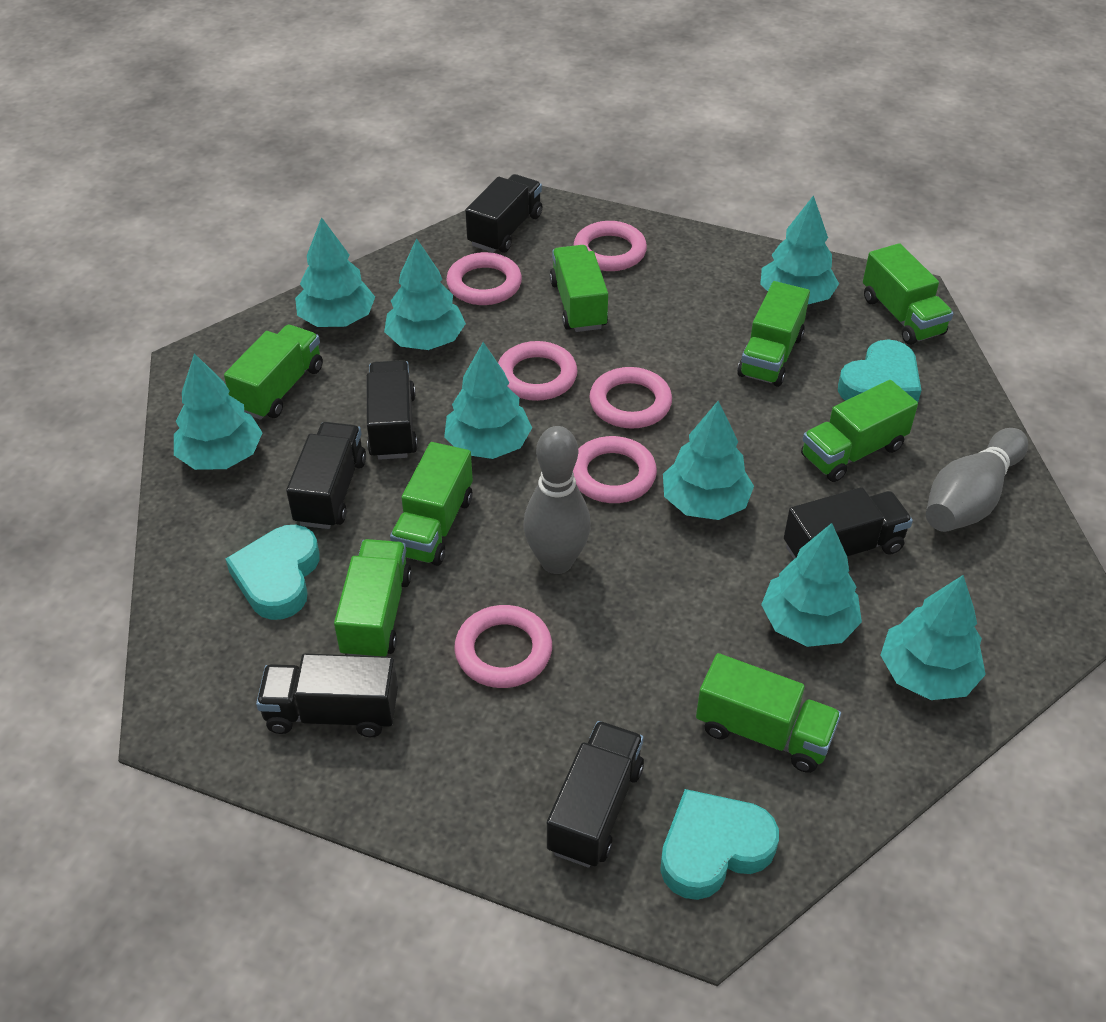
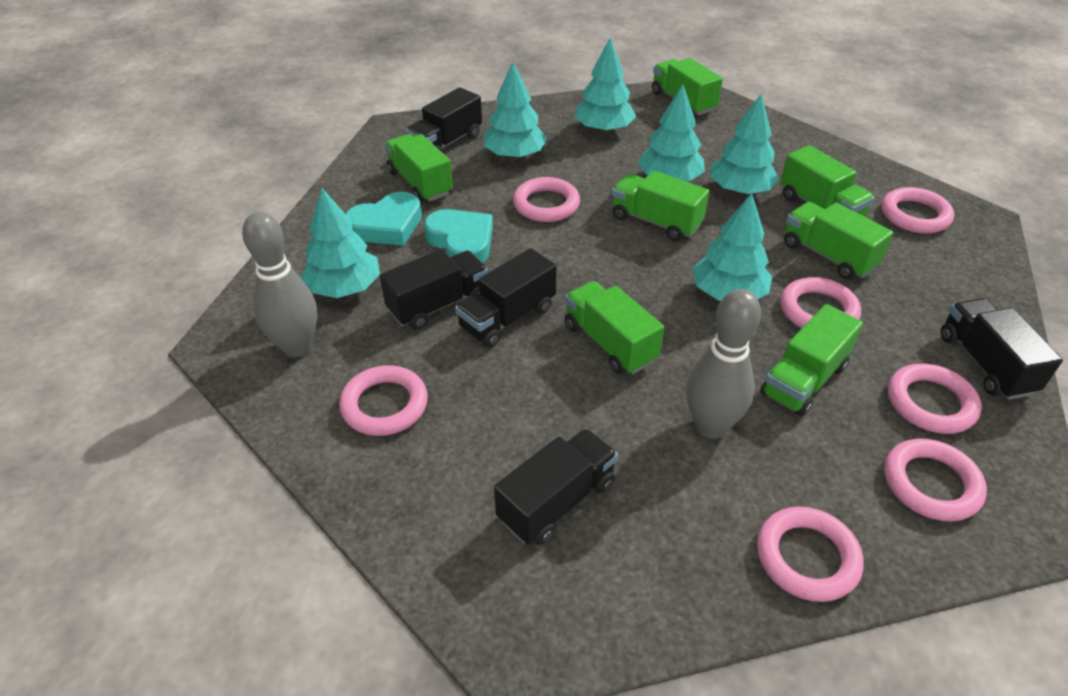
black truck: 6 -> 5
green truck: 8 -> 7
pink ring: 6 -> 7
turquoise heart: 3 -> 2
turquoise tree: 8 -> 6

